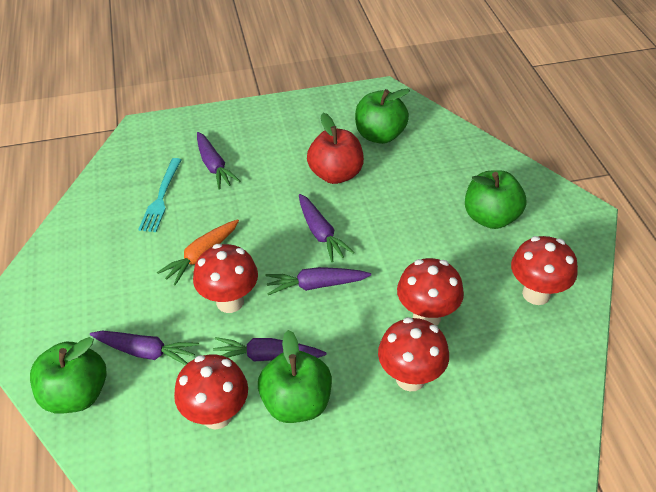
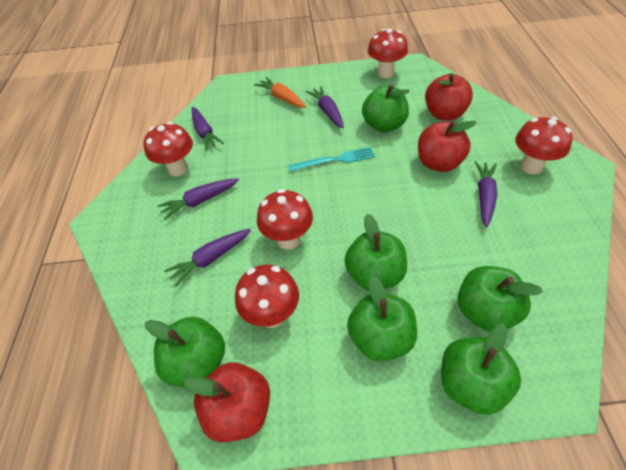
green apple: 4 -> 6
red apple: 1 -> 3

